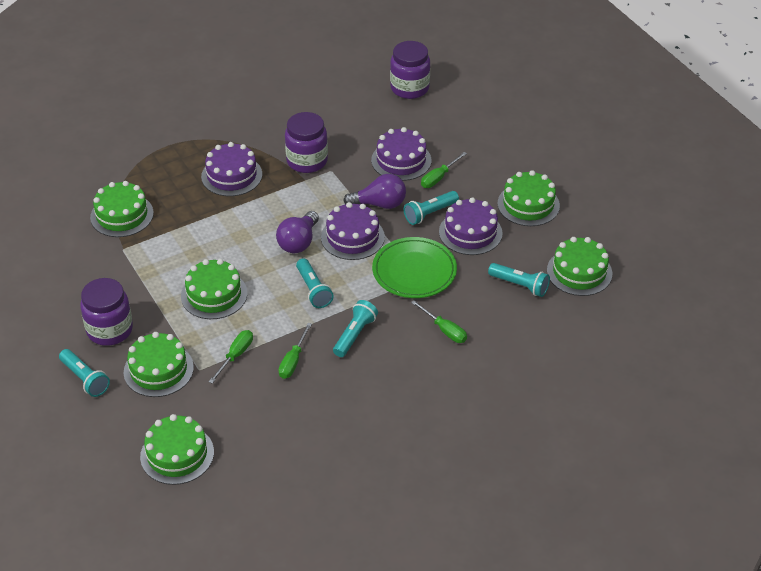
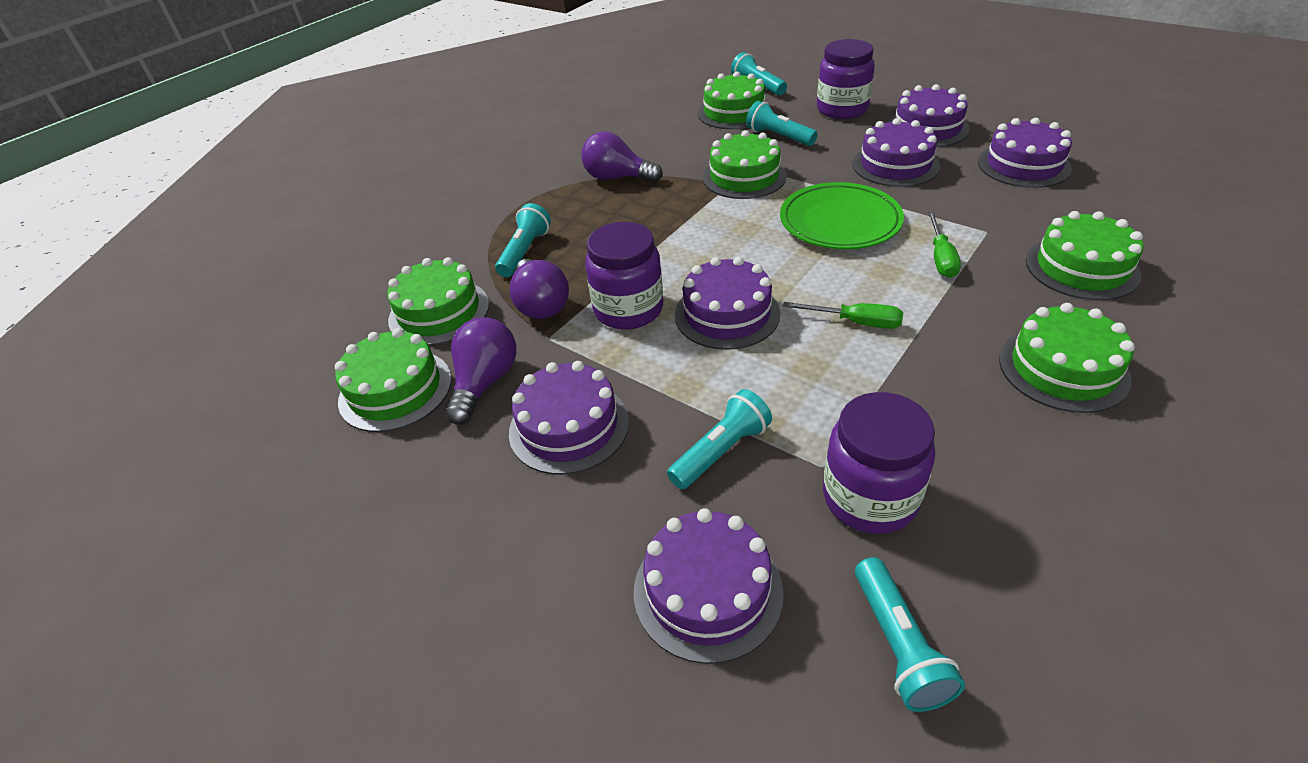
green screwdriver: 4 -> 2
purple cake: 4 -> 6
purple light bulb: 2 -> 3

